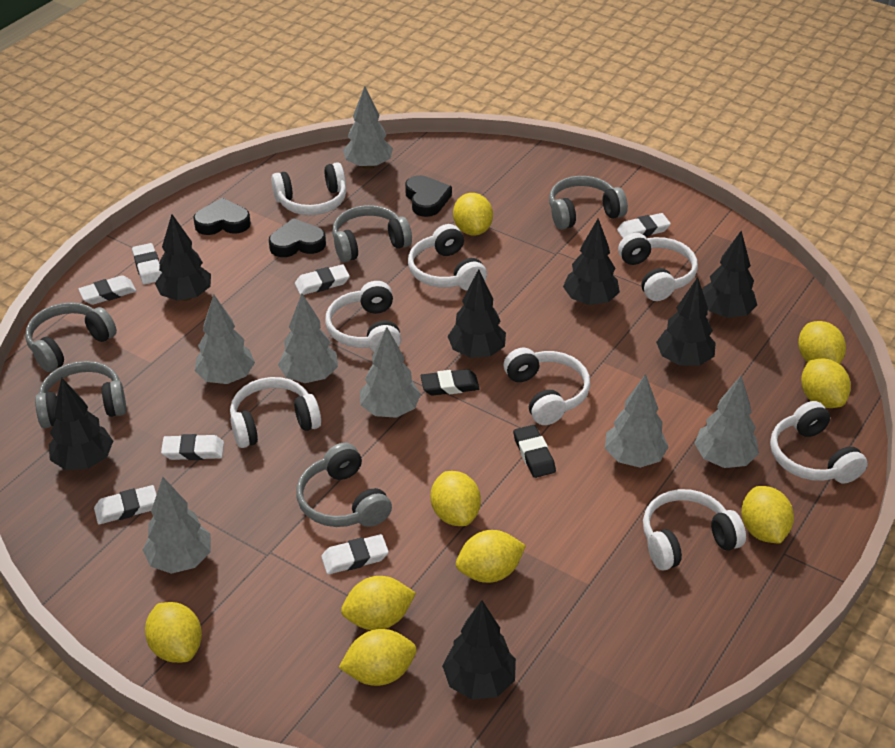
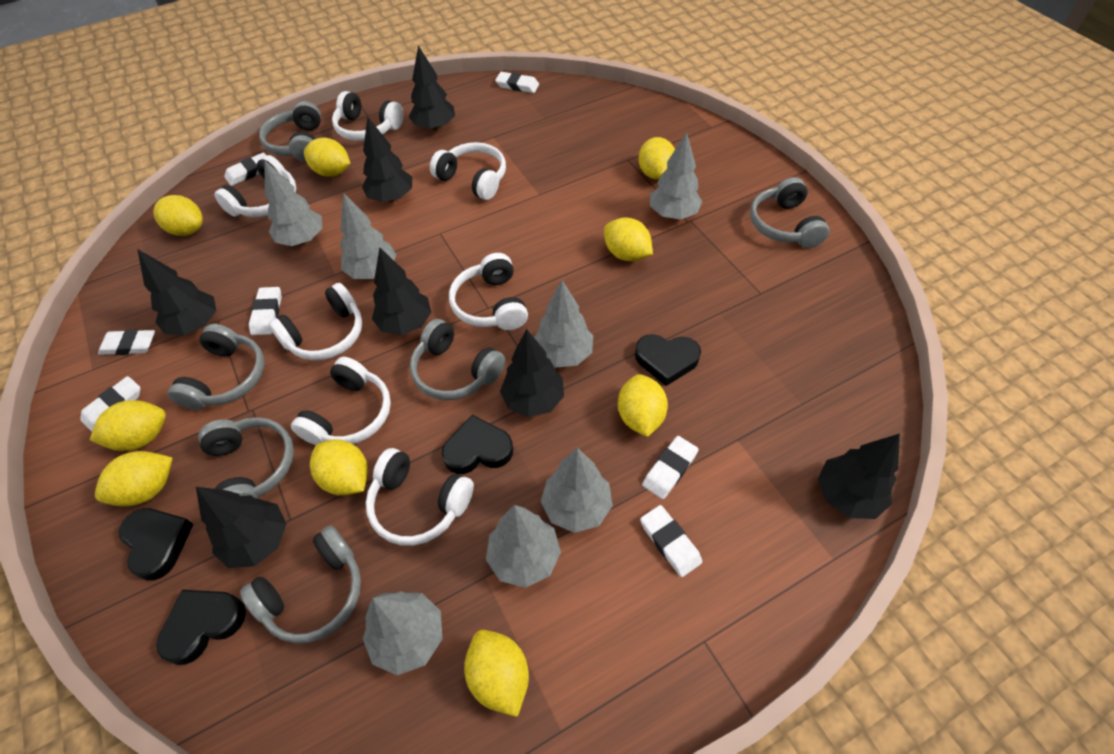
black eraser: 2 -> 0
black heart: 3 -> 4
grey headphones: 5 -> 6
white headphones: 8 -> 7

